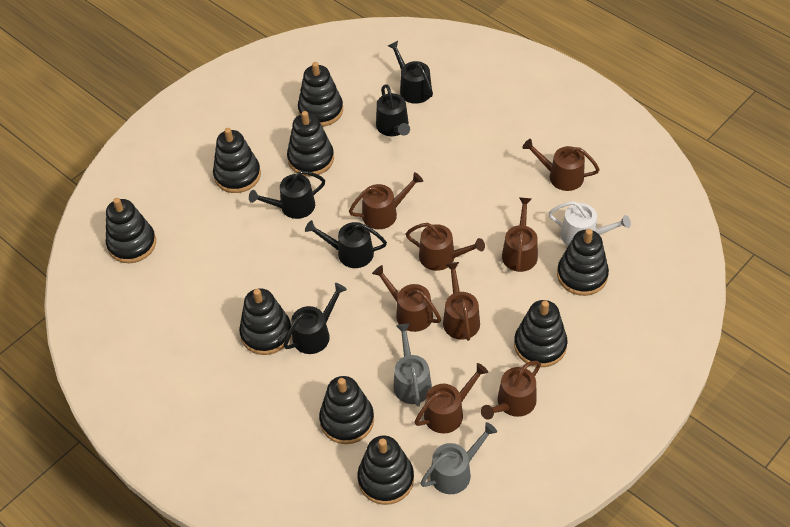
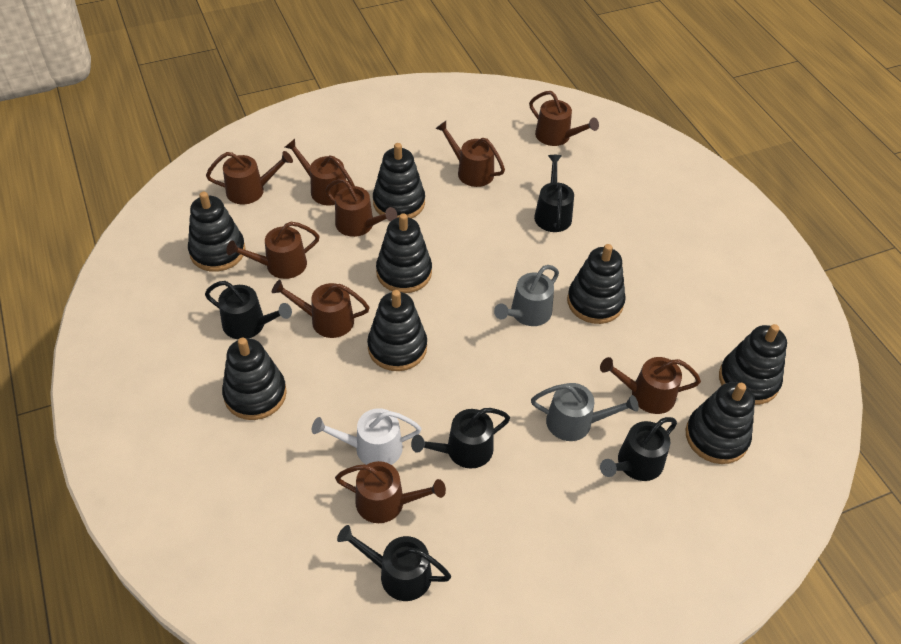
black stacking toy: 9 -> 8
brown watering can: 8 -> 9

